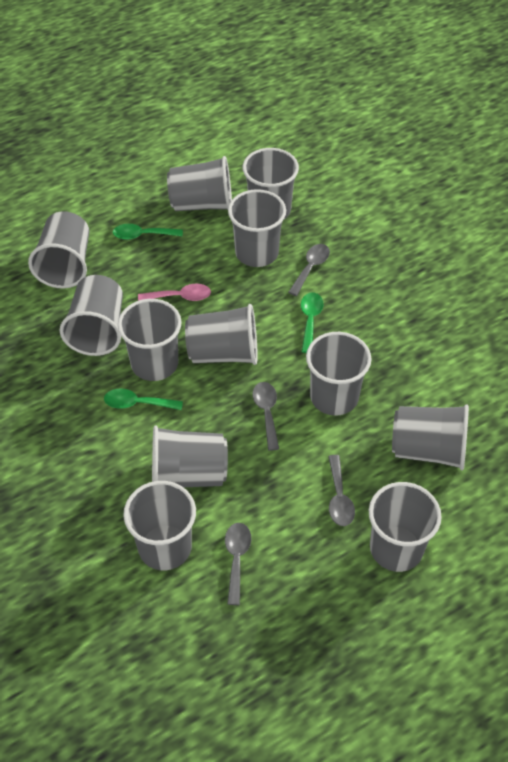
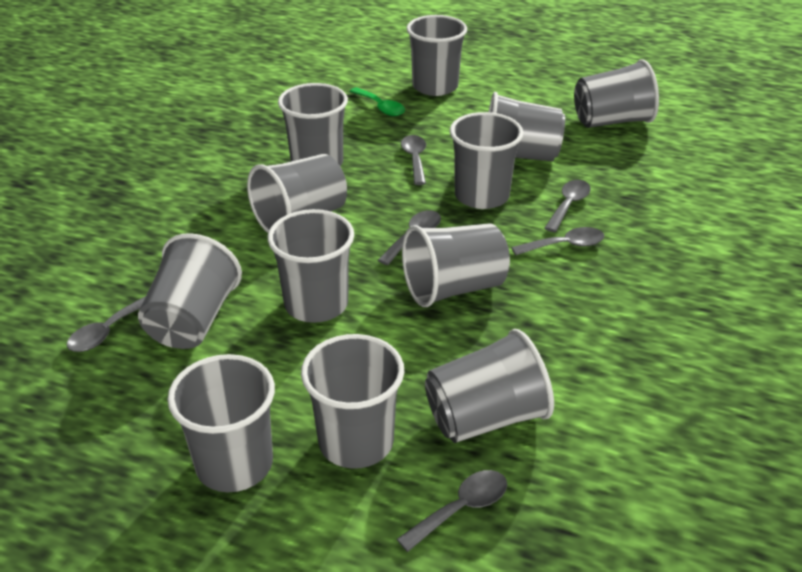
green spoon: 3 -> 1
grey spoon: 4 -> 6
pink spoon: 1 -> 0

